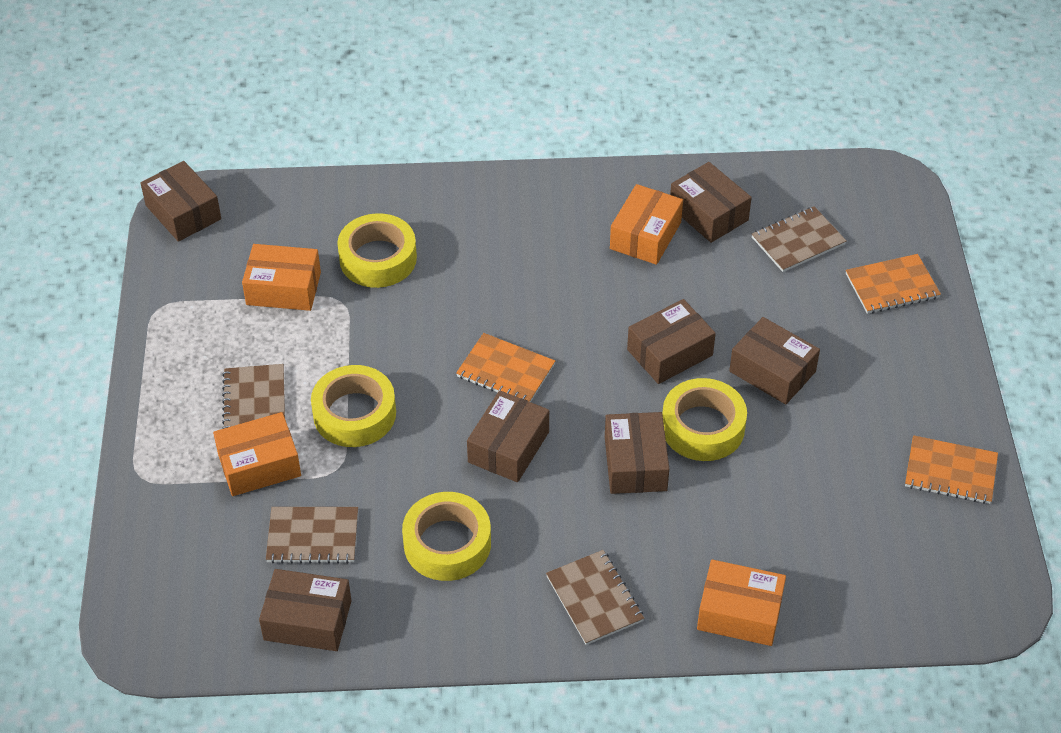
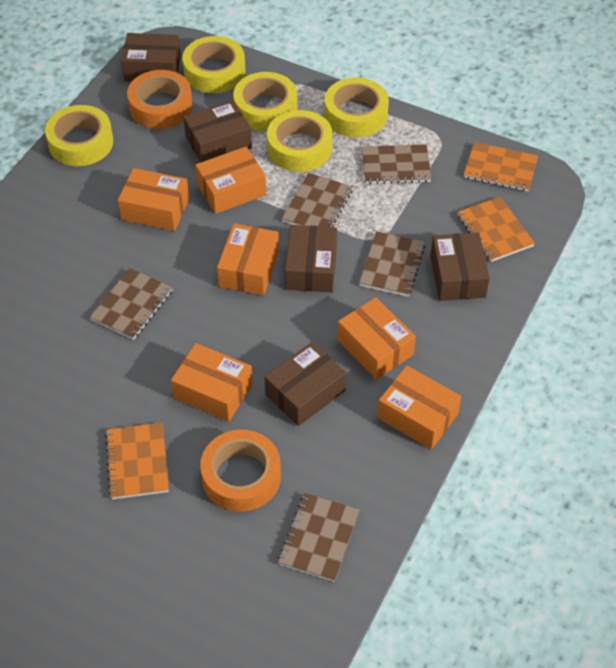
brown box: 7 -> 5
brown notebook: 4 -> 5
orange box: 4 -> 6
orange tape: 0 -> 2
yellow tape: 4 -> 5

